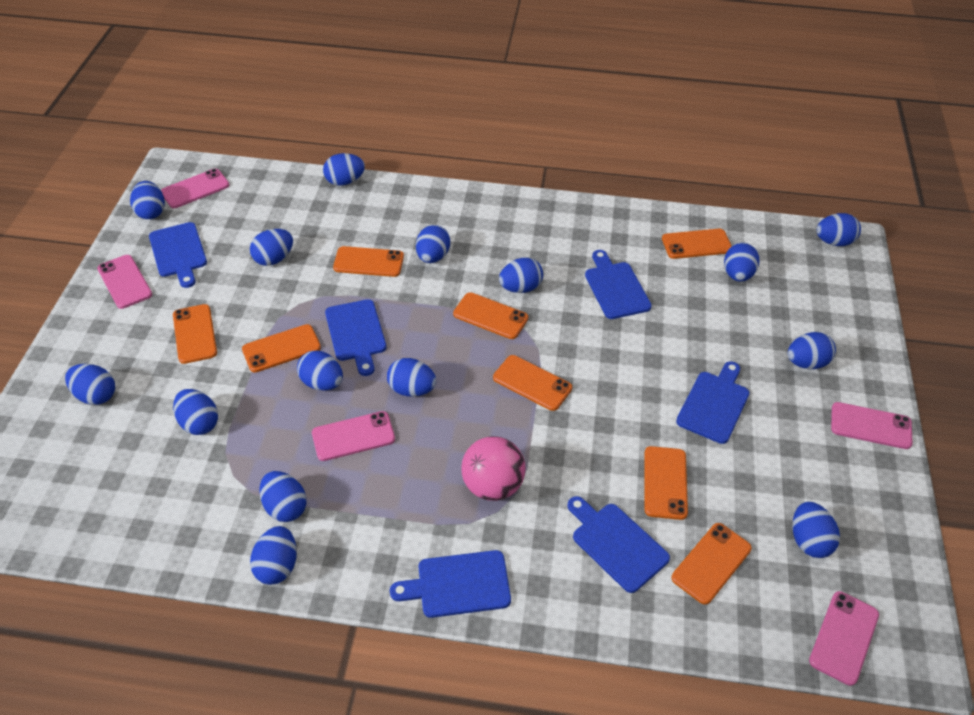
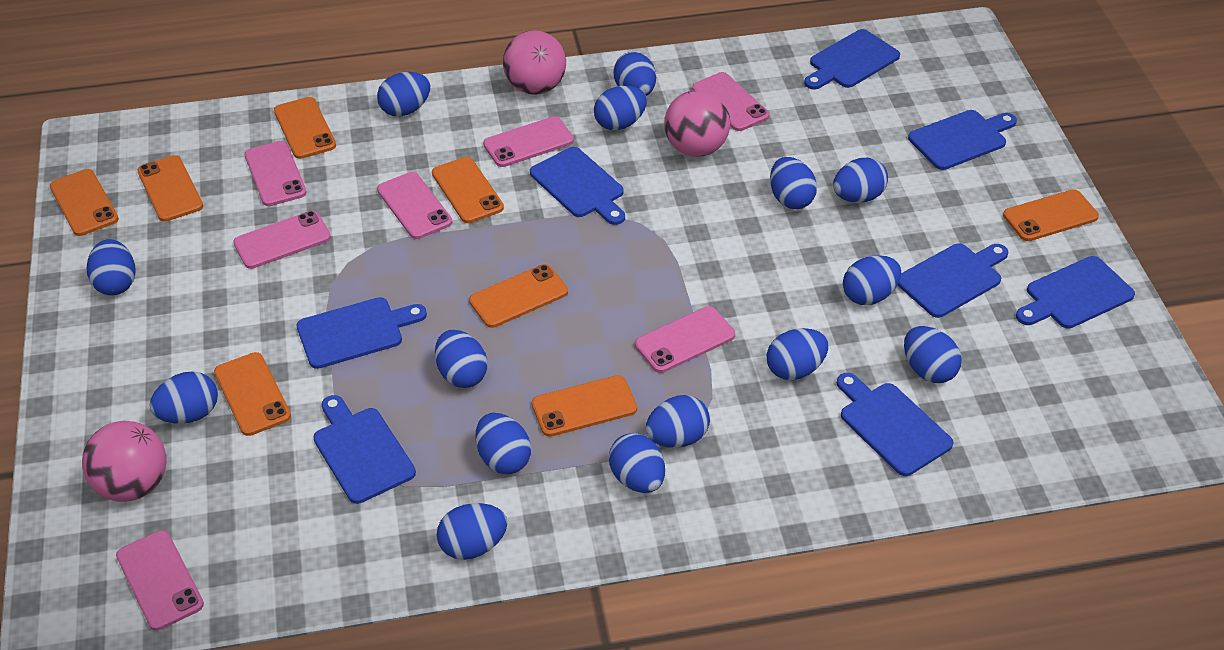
blue cutting board: 6 -> 8
pink ball: 1 -> 3
pink phone: 5 -> 7

